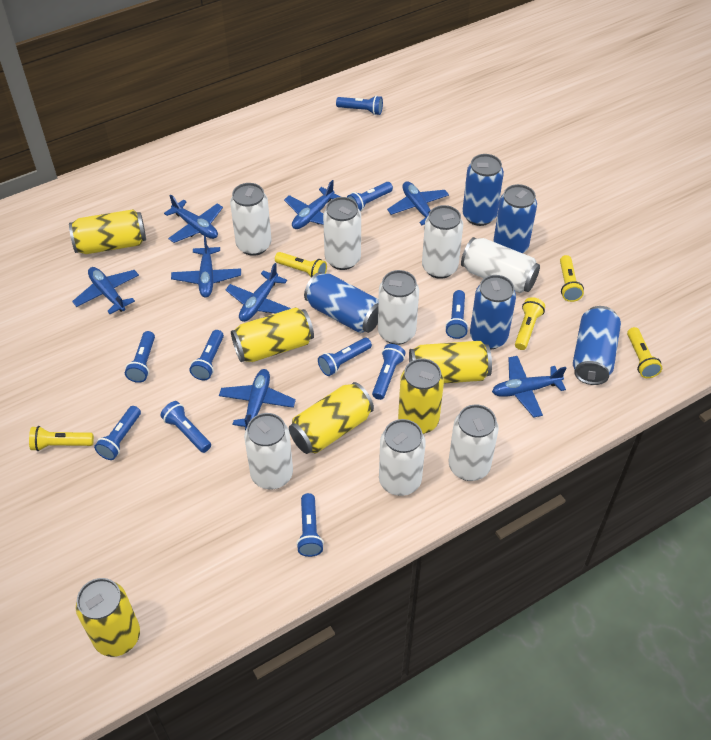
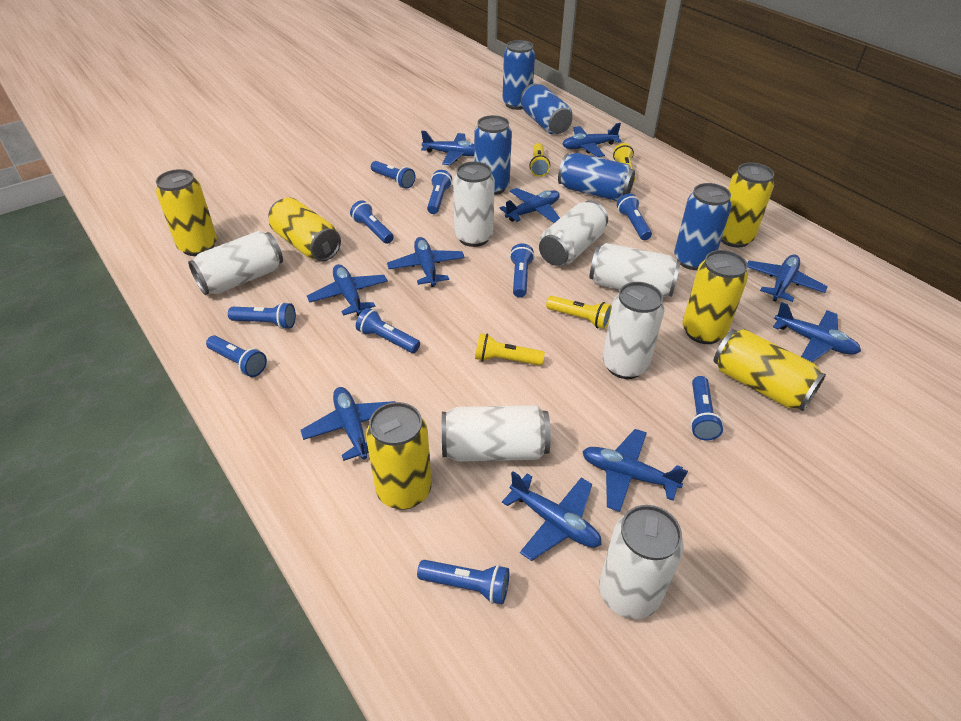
blue plane: 8 -> 10
white can: 8 -> 7
yellow flashlight: 5 -> 4

